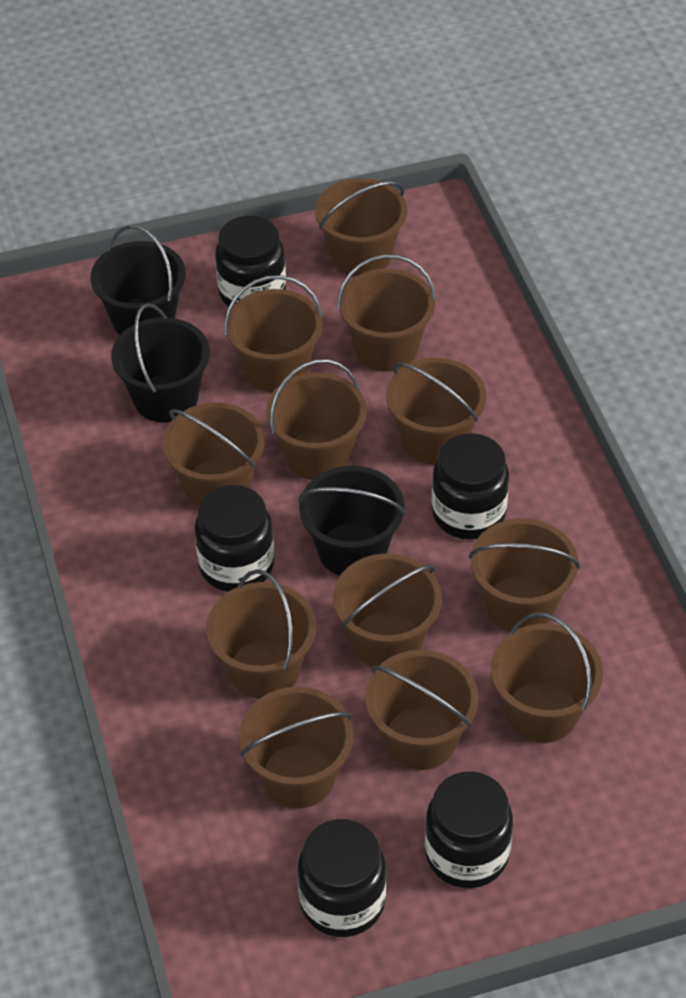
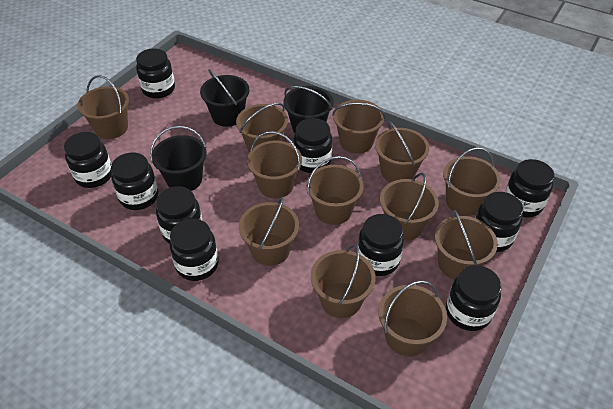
black jar: 5 -> 10

